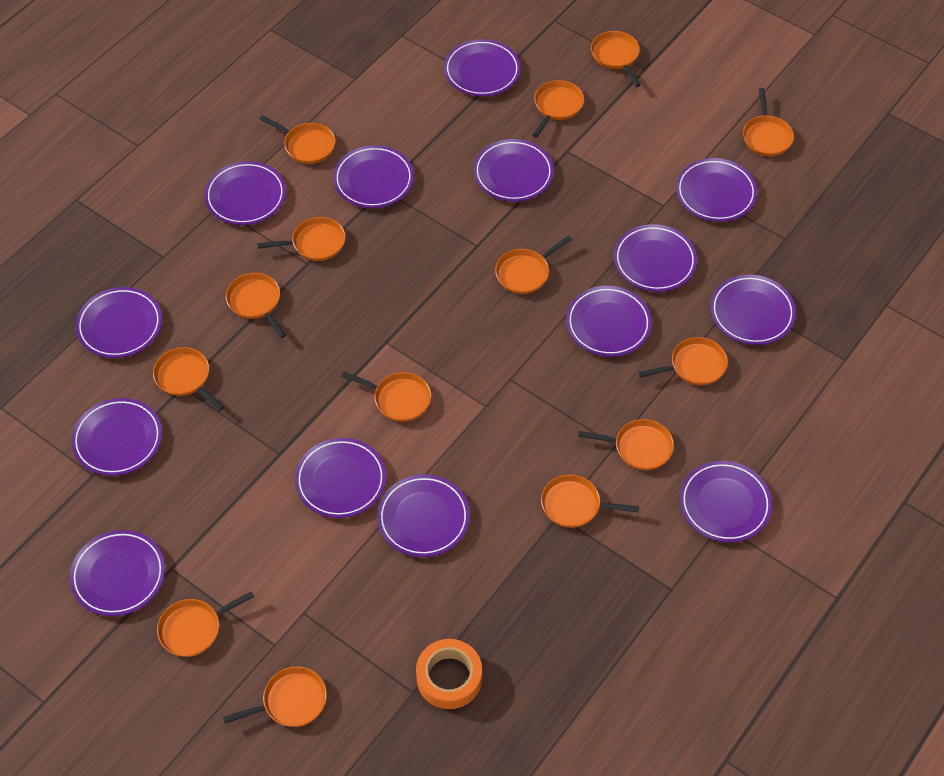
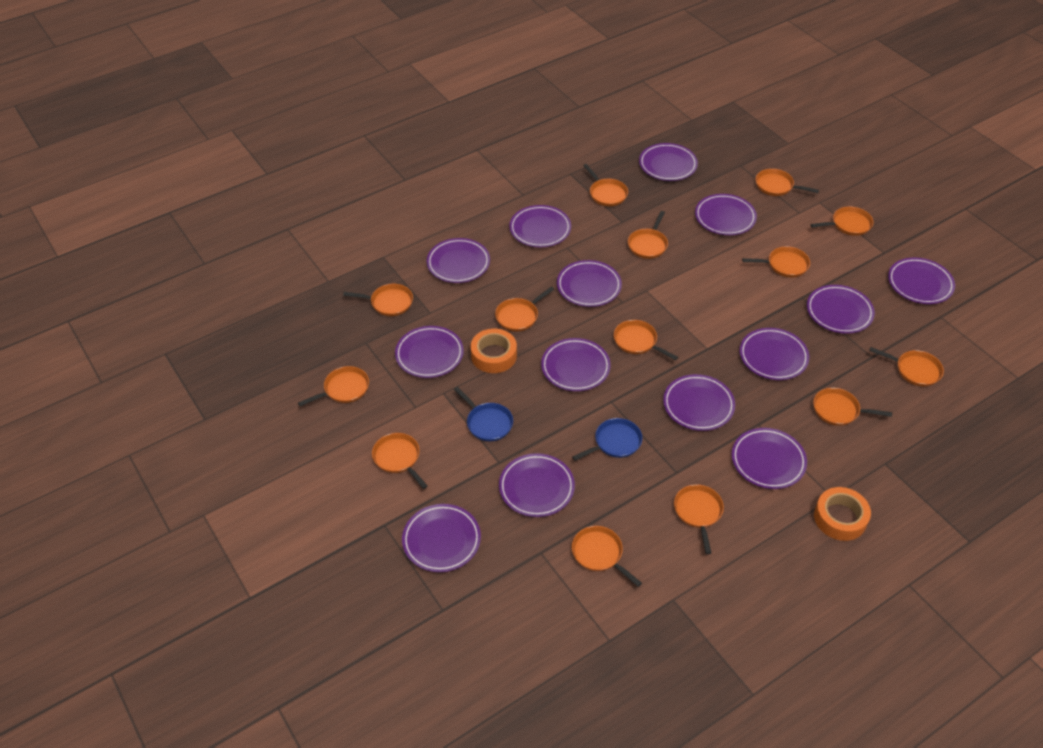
blue pan: 0 -> 2
orange tape: 1 -> 2

